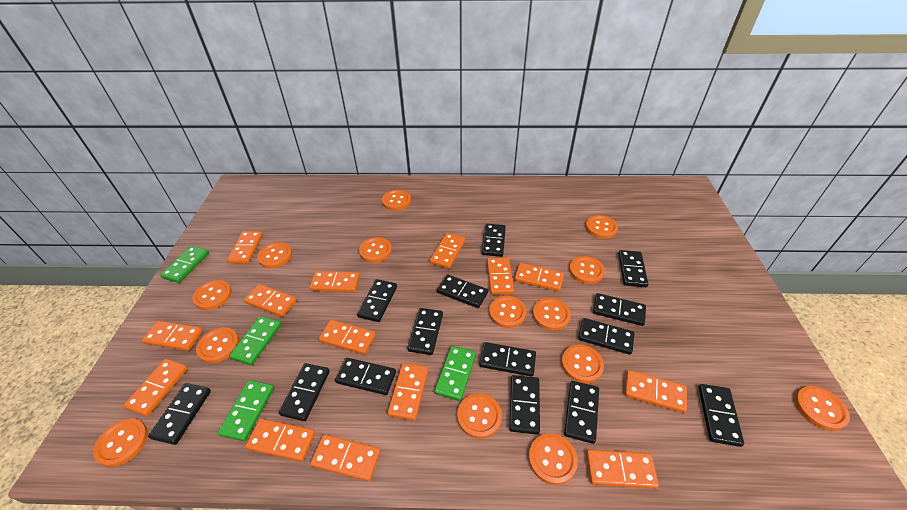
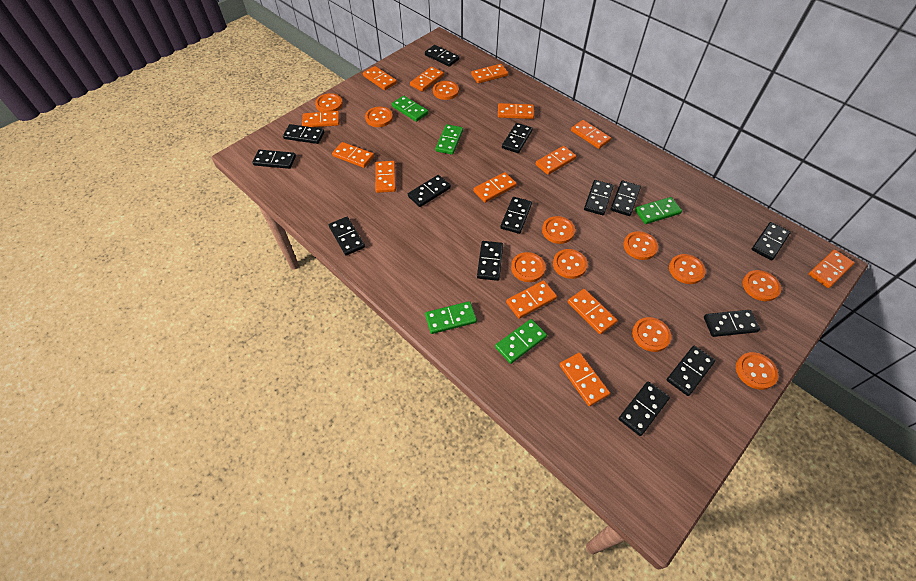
green domino: 4 -> 5
orange button: 14 -> 11

